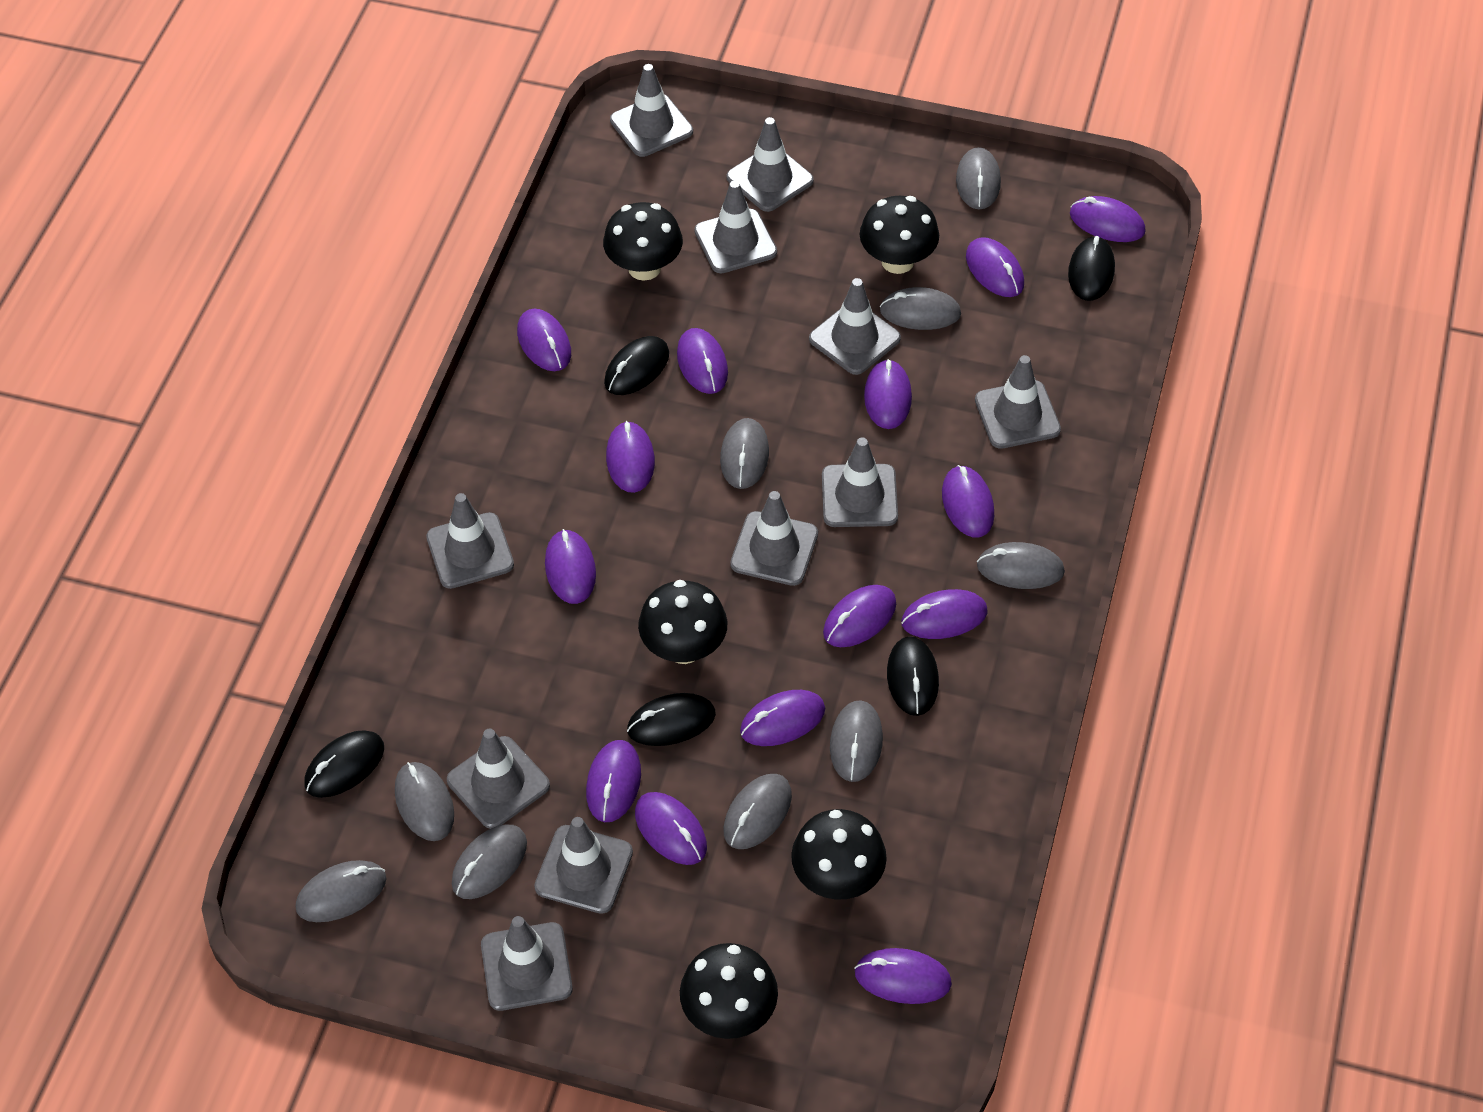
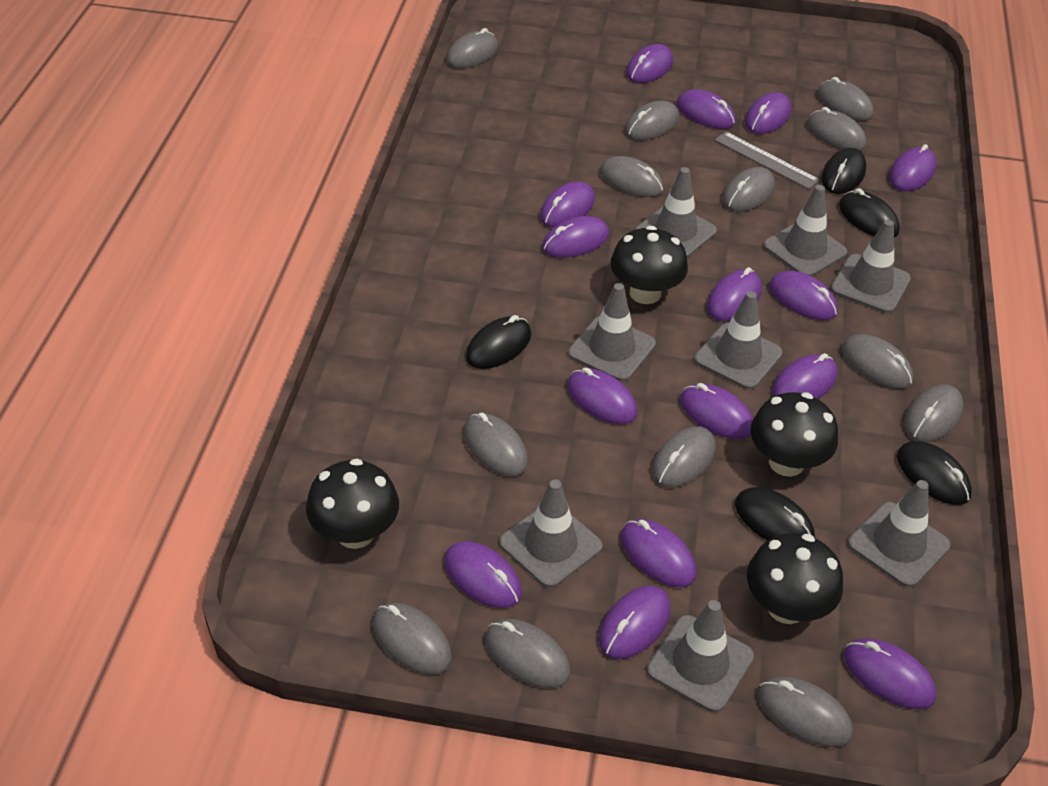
black mushroom: 5 -> 4
grey mouse: 9 -> 13
grey ruler: 0 -> 1
grey traffic cone: 11 -> 8
purple mouse: 14 -> 15

